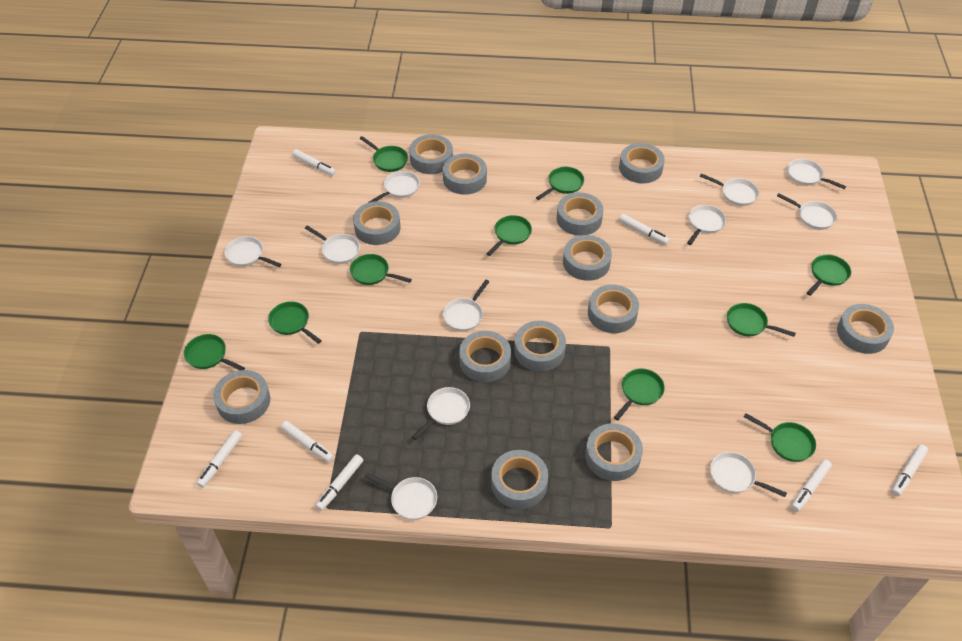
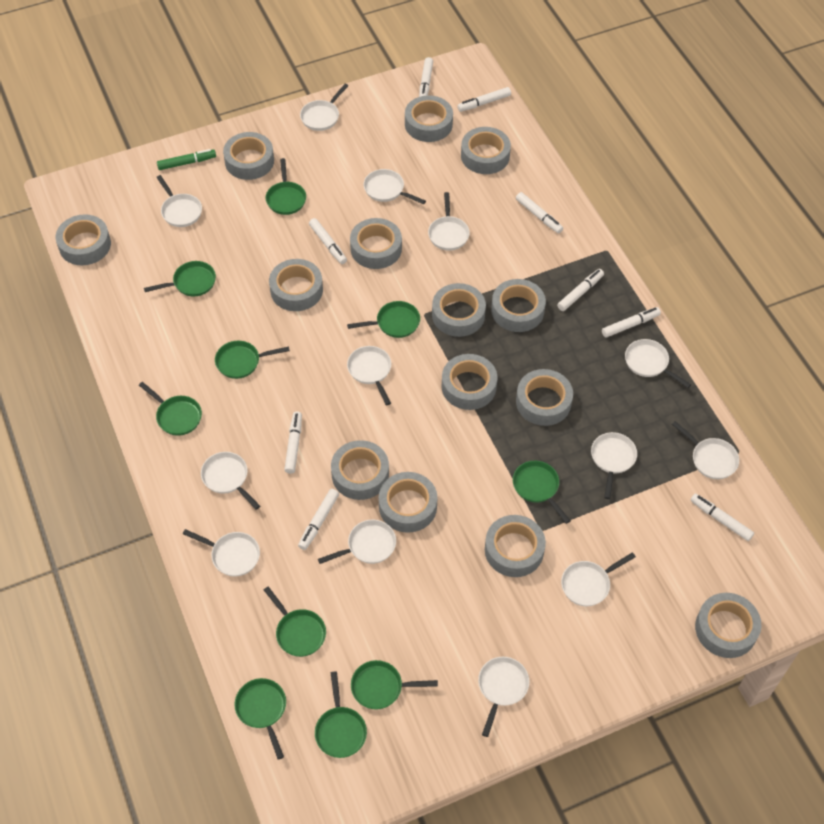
green marker: 0 -> 1
grey tape: 13 -> 14
white marker: 7 -> 9
white pan: 11 -> 13

